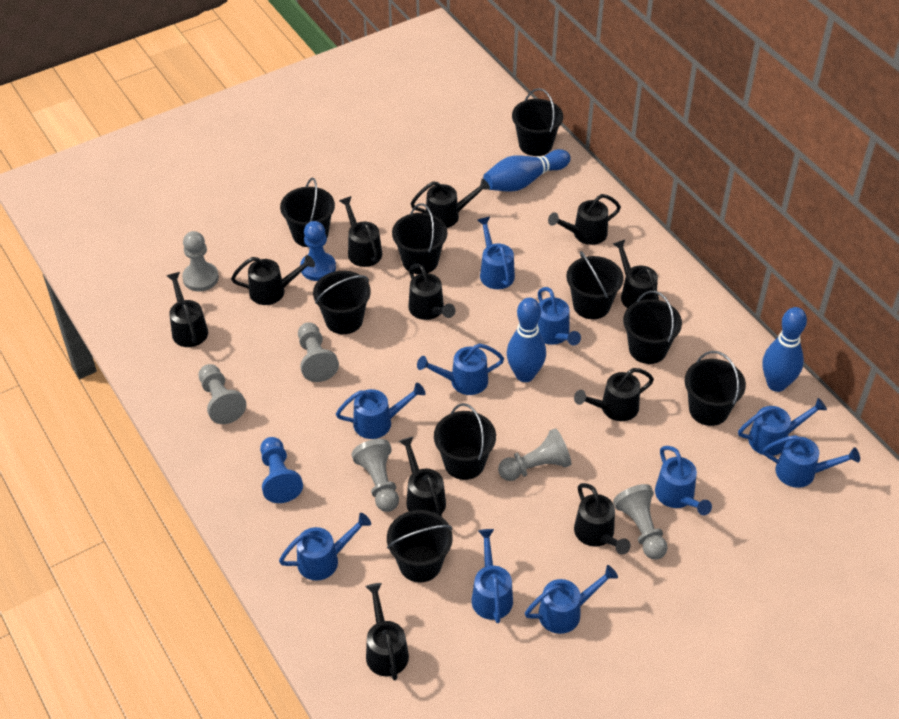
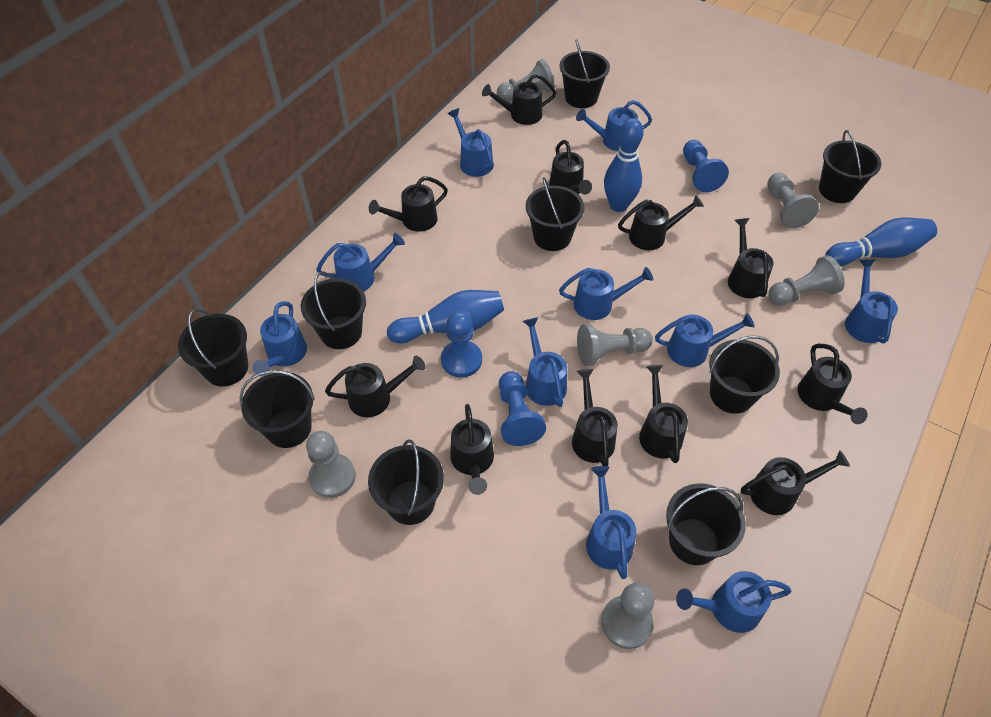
blue pawn: 2 -> 3

